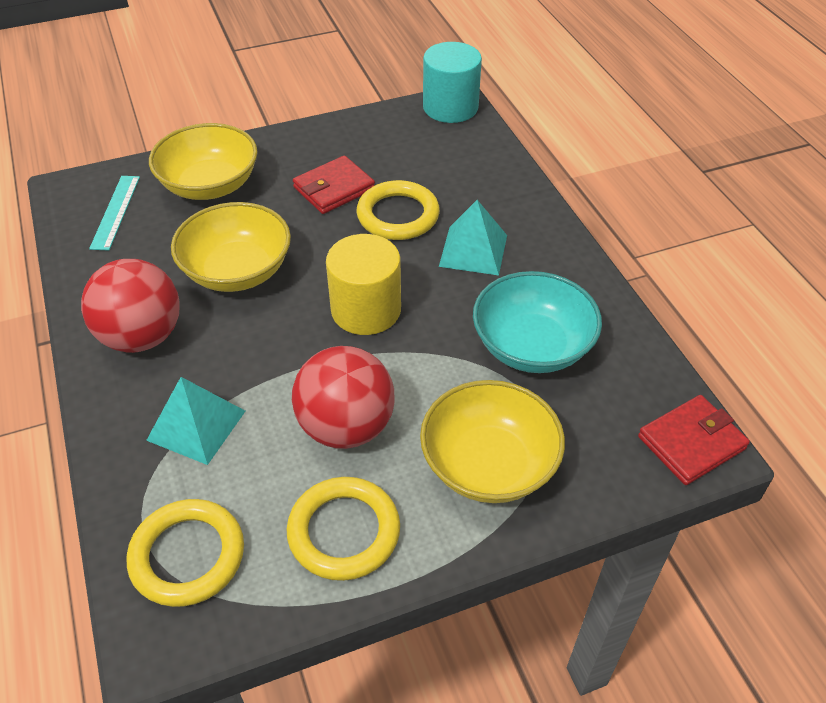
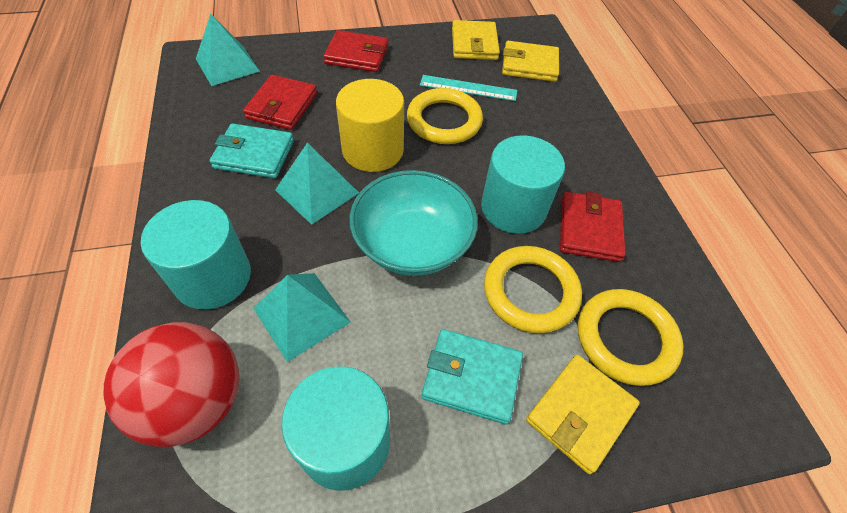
red ball: 2 -> 1
red wallet: 2 -> 3
turquoise cylinder: 1 -> 3
turquoise pyramid: 2 -> 3
turquoise wallet: 0 -> 2
yellow bowl: 3 -> 0
yellow wallet: 0 -> 3

